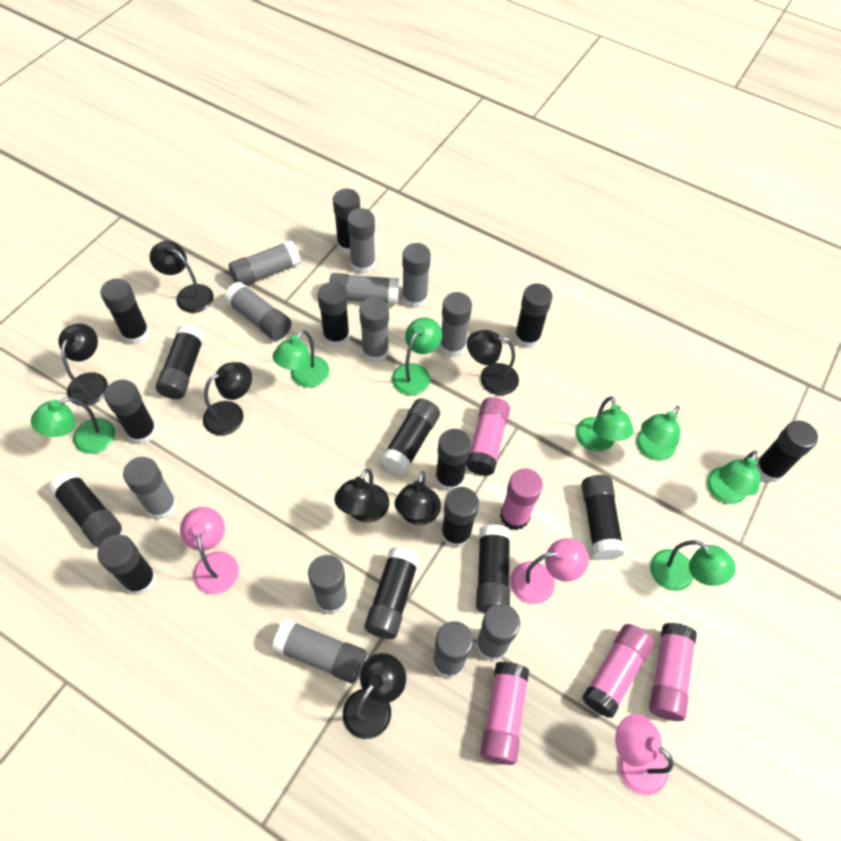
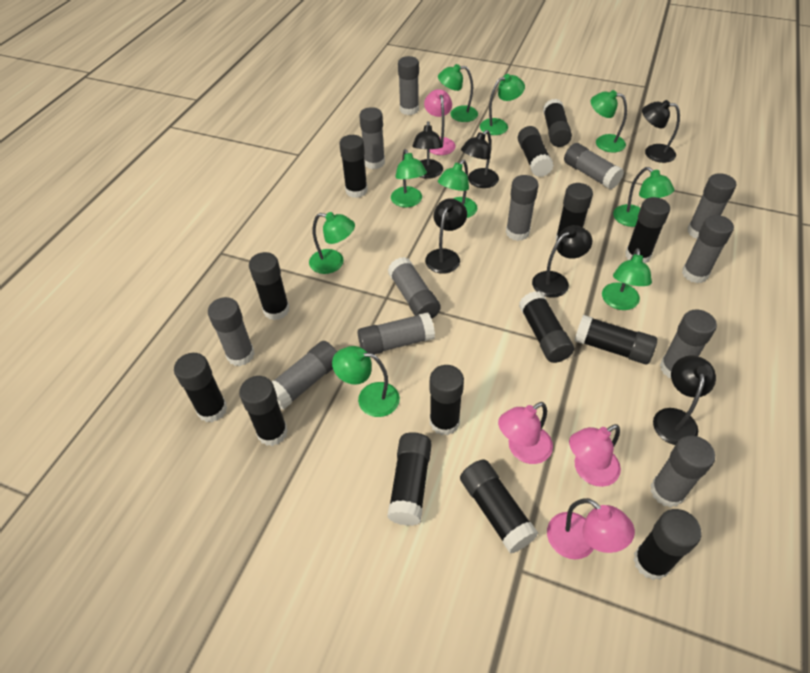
black glue stick: 15 -> 14
black lamp: 7 -> 6
green lamp: 7 -> 9
pink glue stick: 5 -> 0
pink lamp: 3 -> 4

